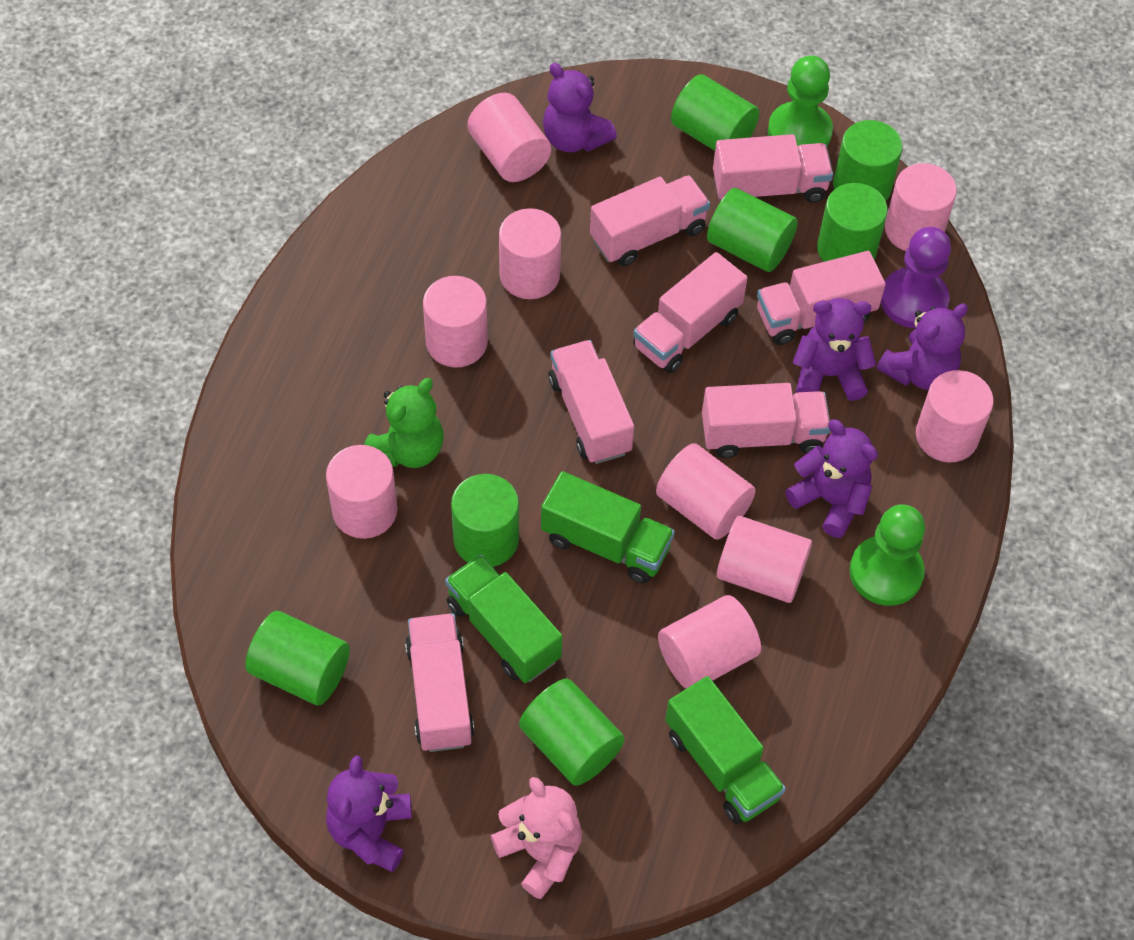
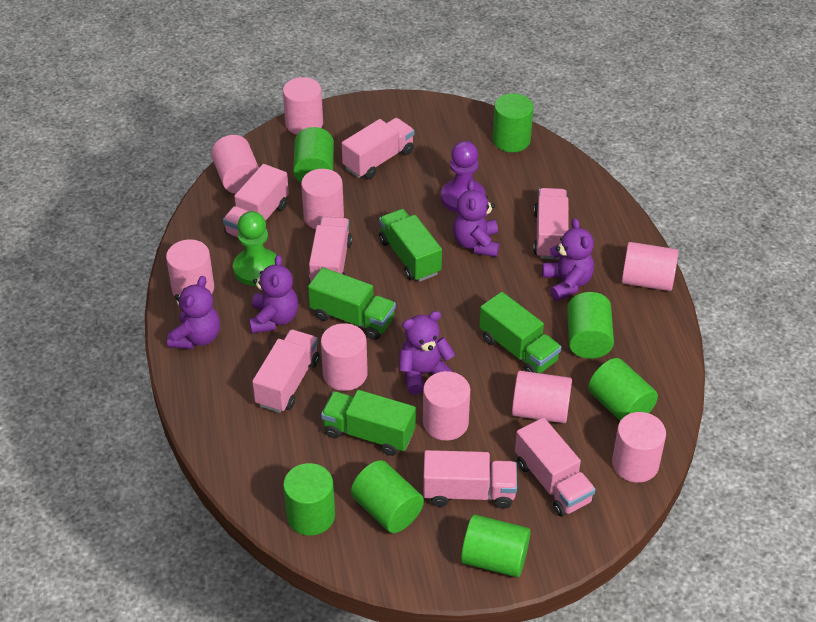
green pawn: 2 -> 1
green teddy bear: 1 -> 0
green truck: 3 -> 4
pink teddy bear: 1 -> 0

